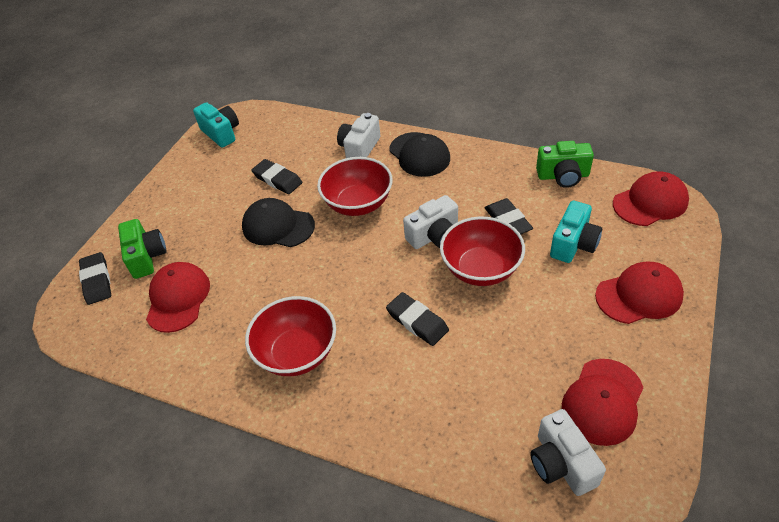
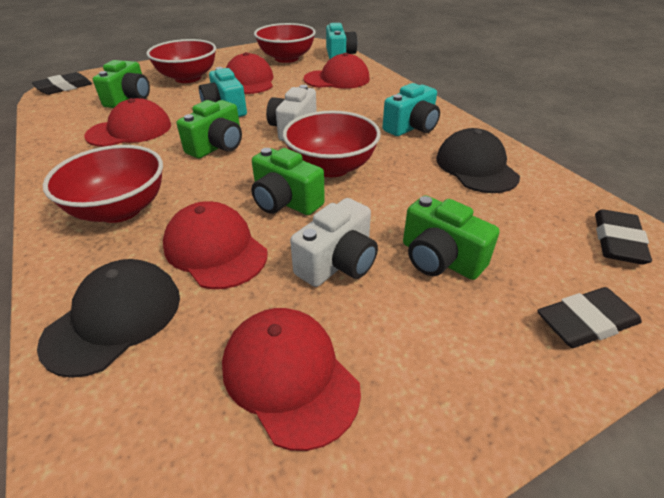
black eraser: 4 -> 3
green camera: 2 -> 4
red bowl: 3 -> 4
red cap: 4 -> 5
turquoise camera: 2 -> 3
white camera: 3 -> 2

